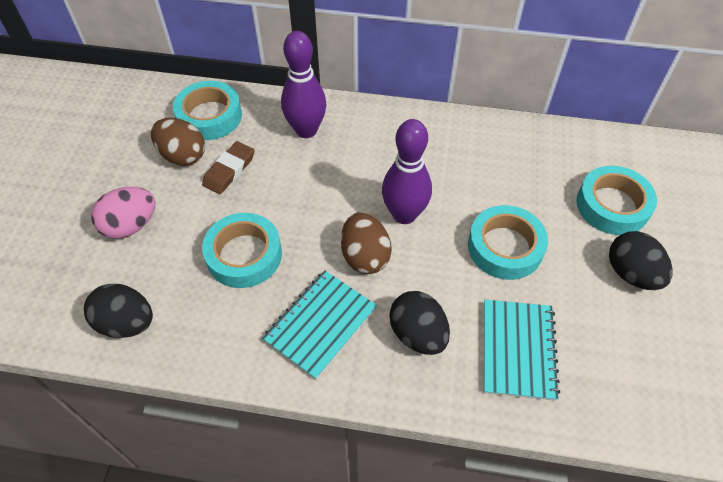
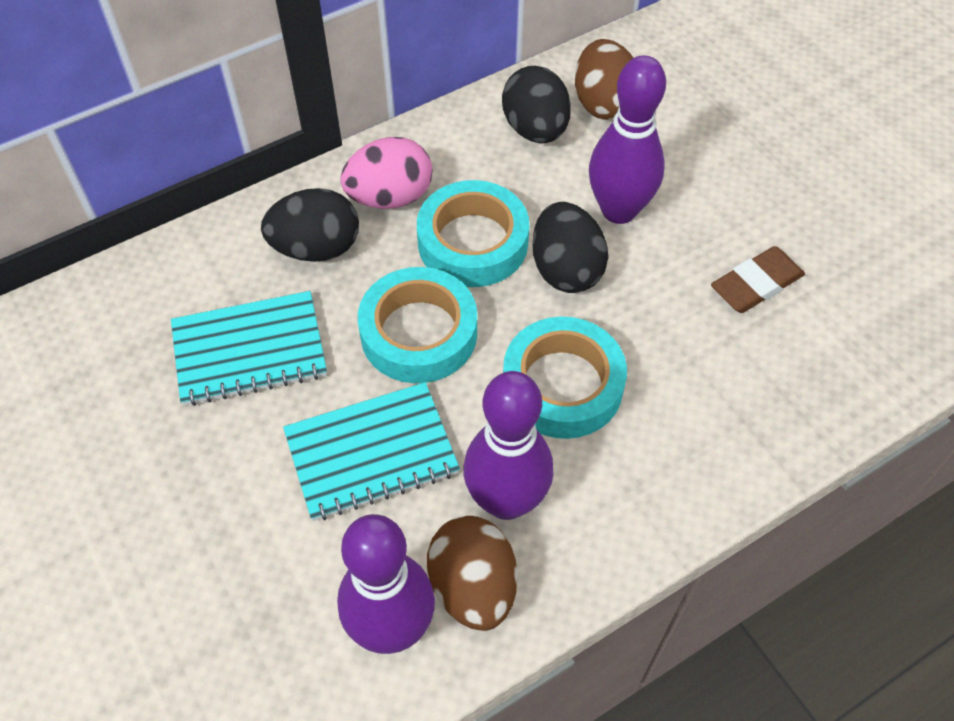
purple bowling pin: 2 -> 3
turquoise tape: 4 -> 3

